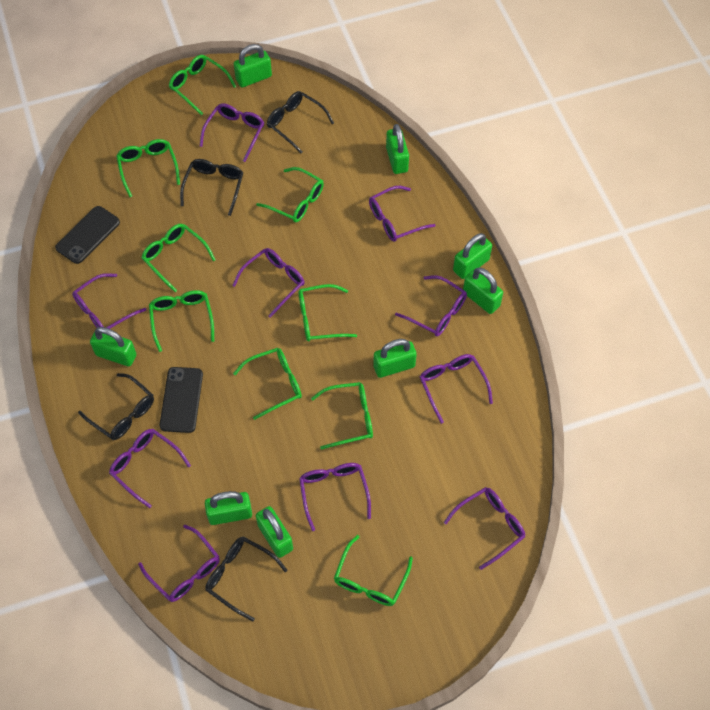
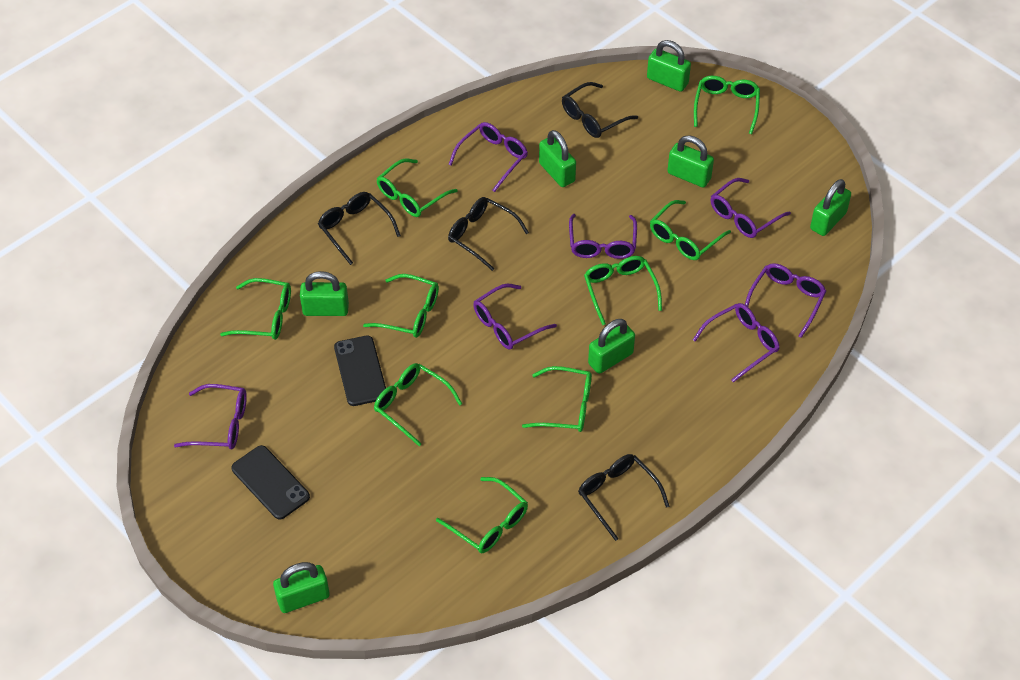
green padlock: 8 -> 7
purple glasses: 10 -> 7

